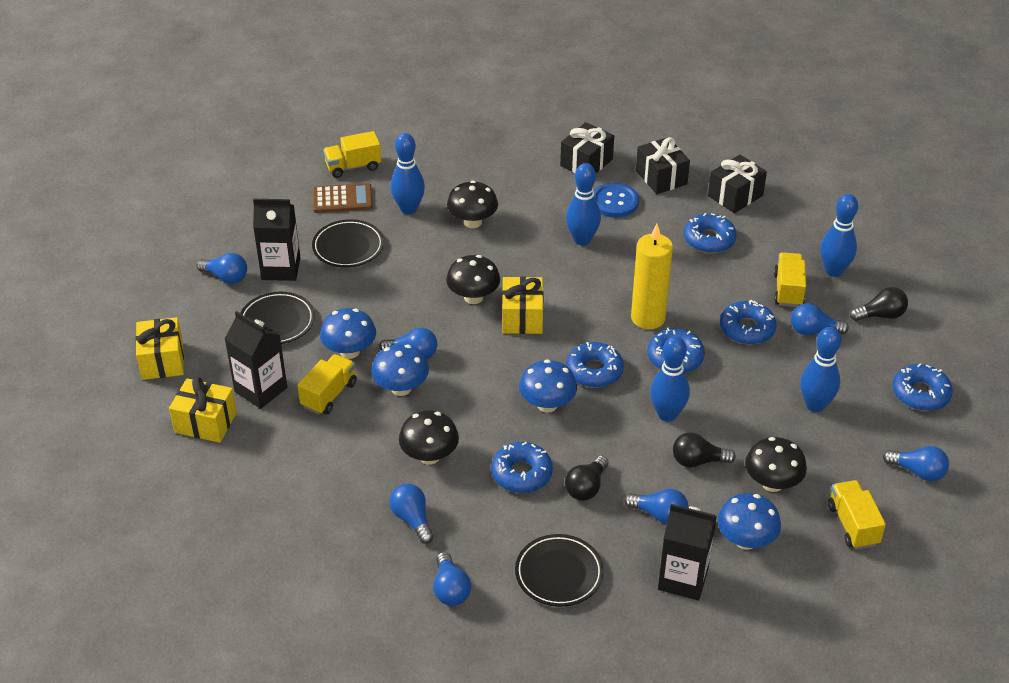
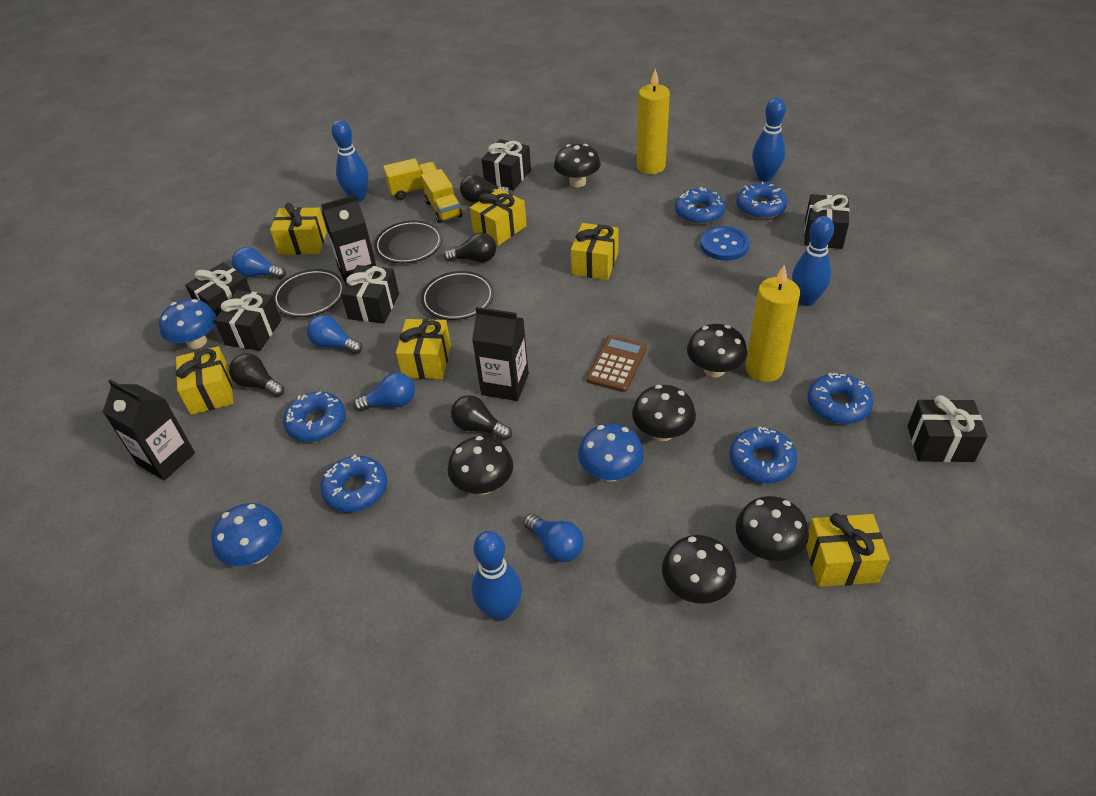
black gift: 3 -> 6
black light bulb: 3 -> 4
black mushroom: 4 -> 6
blue bowling pin: 5 -> 4
blue light bulb: 7 -> 4
blue mushroom: 4 -> 3
yellow candle: 1 -> 2
yellow gift: 3 -> 6
yellow truck: 4 -> 2

